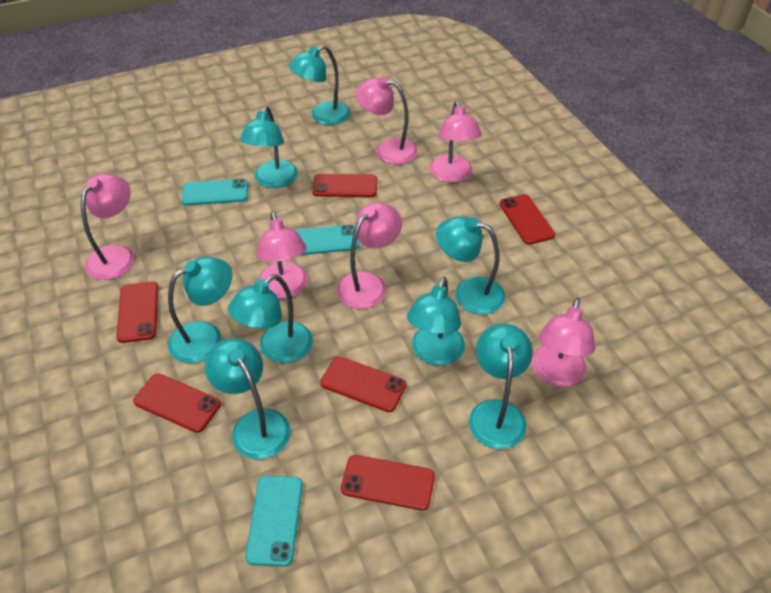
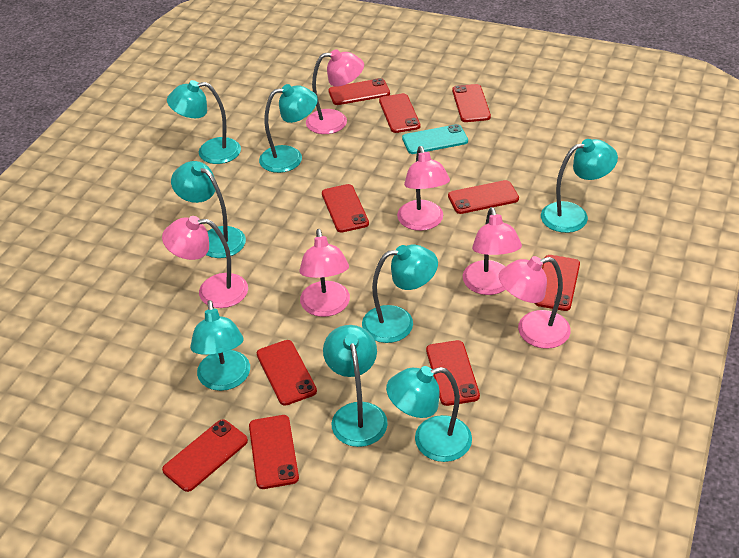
red phone: 6 -> 10
turquoise phone: 3 -> 1

